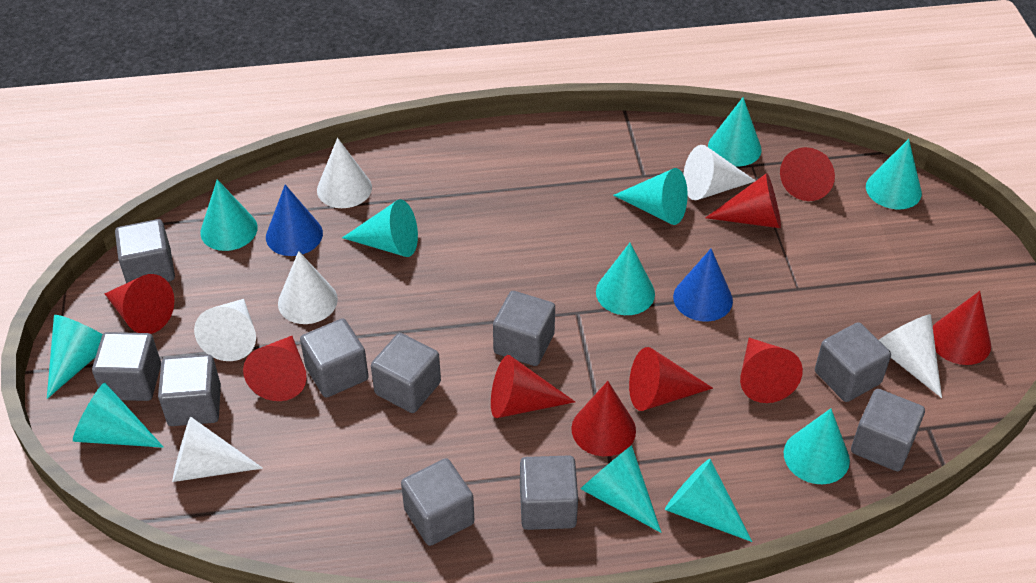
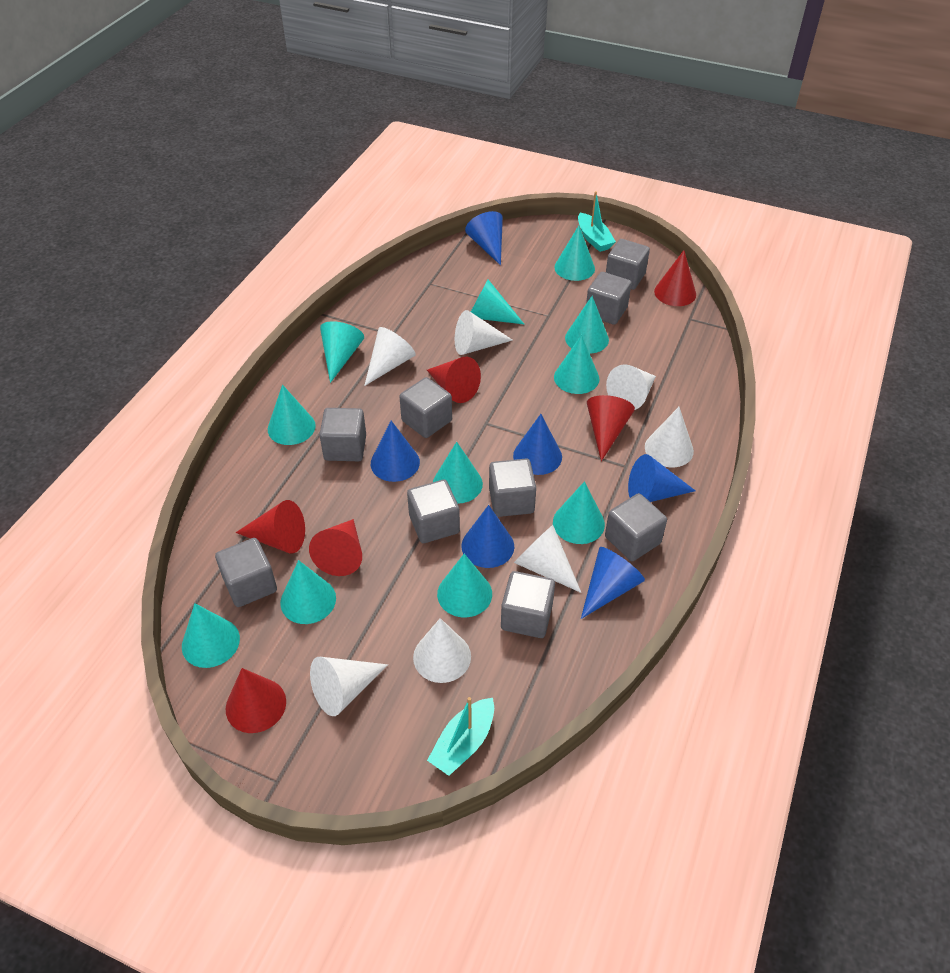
blue cone: 2 -> 6
grey cube: 10 -> 9
red cone: 9 -> 6
turquoise boat: 0 -> 2
white cone: 6 -> 7

